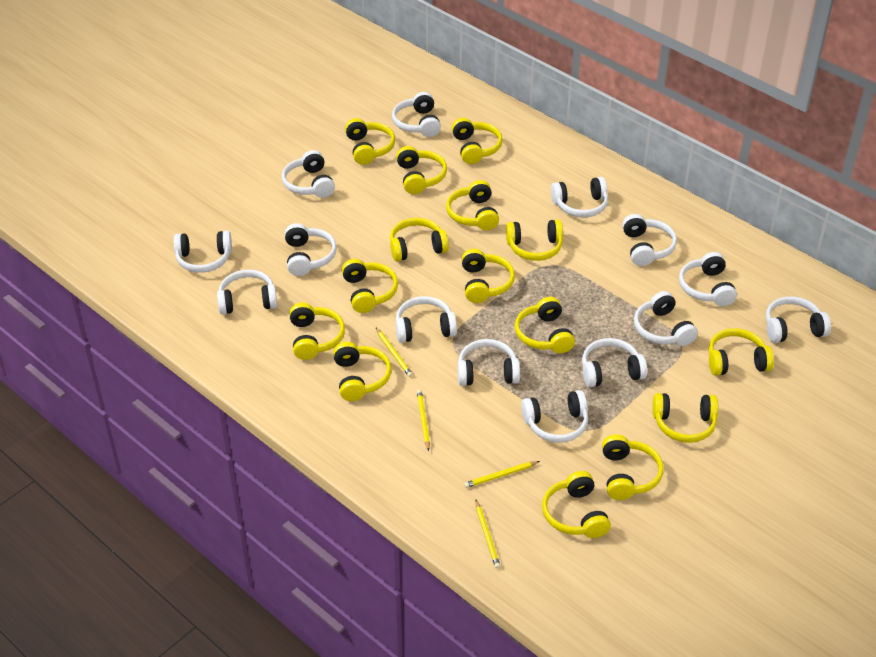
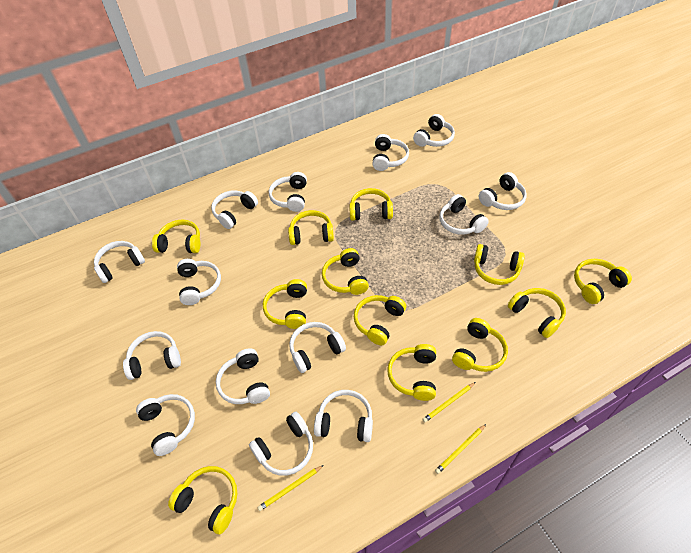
yellow headphones: 15 -> 12
yellow pencil: 4 -> 3

